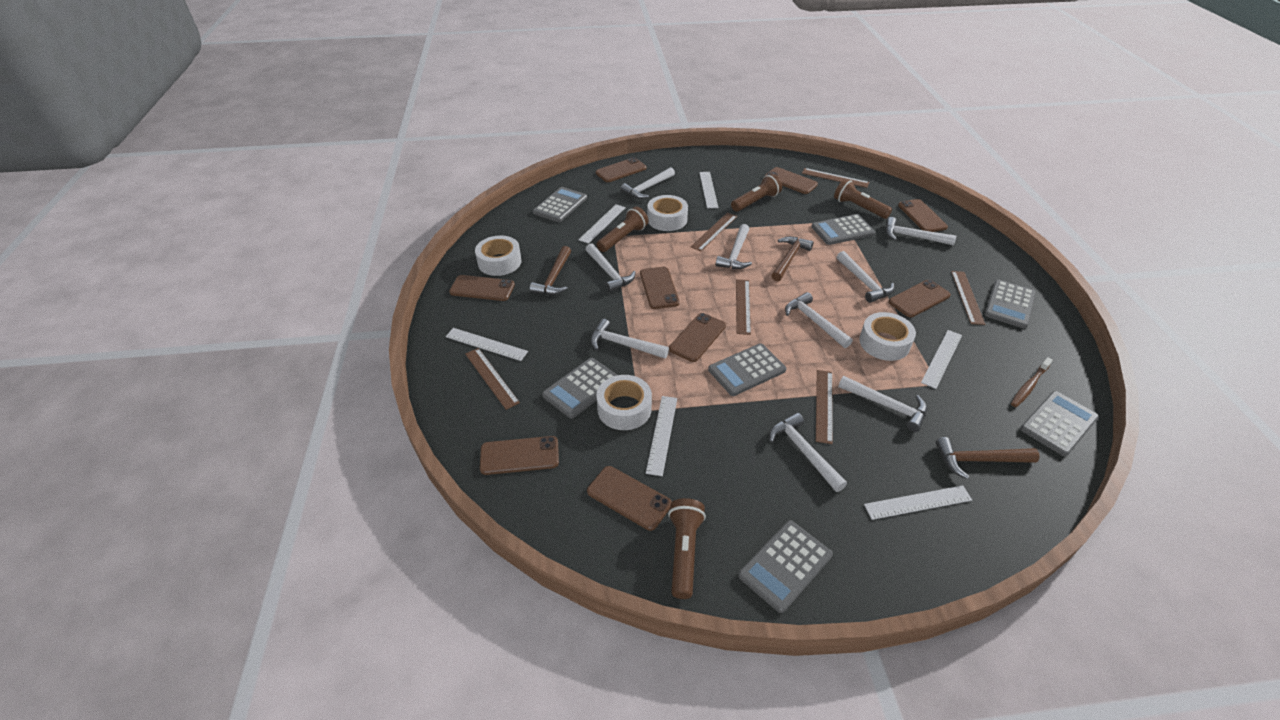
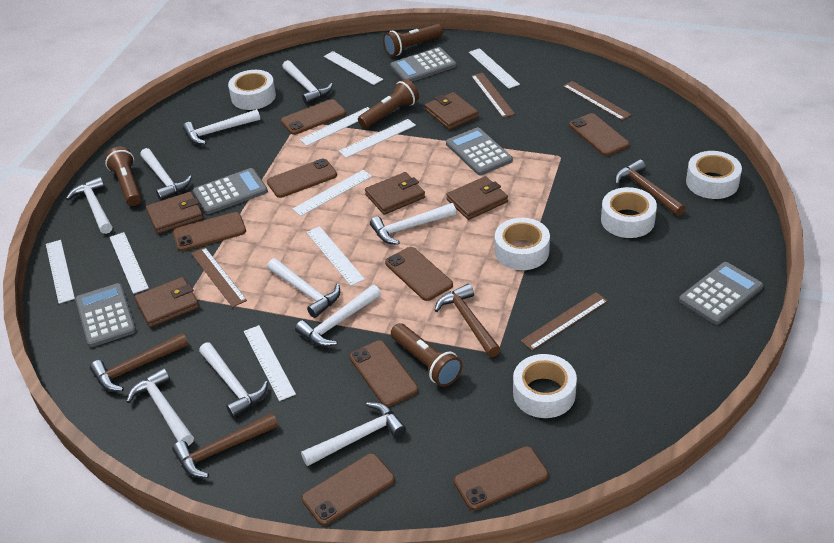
brown hammer: 3 -> 4
brown phone: 9 -> 8
brown ruler: 6 -> 4
brown toothbrush: 1 -> 0
brown wallet: 0 -> 5
grey calculator: 7 -> 5
white hammer: 9 -> 10
white ruler: 6 -> 9
white tape: 4 -> 5

